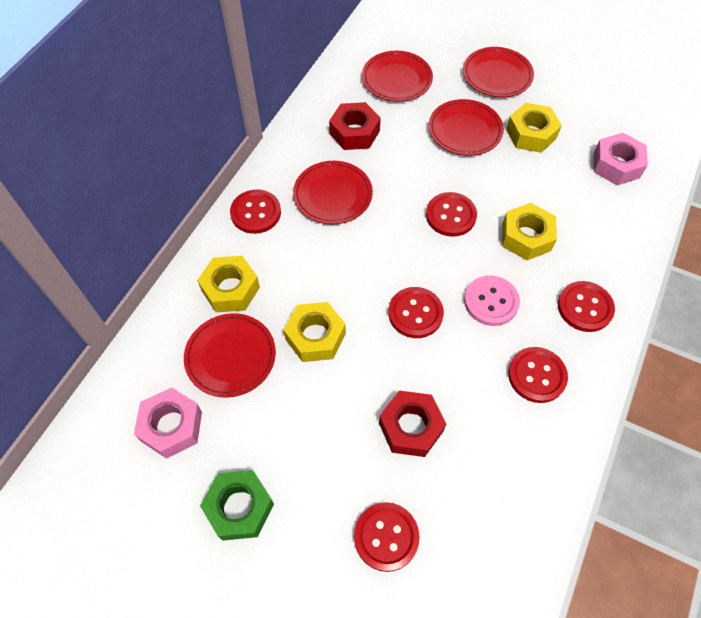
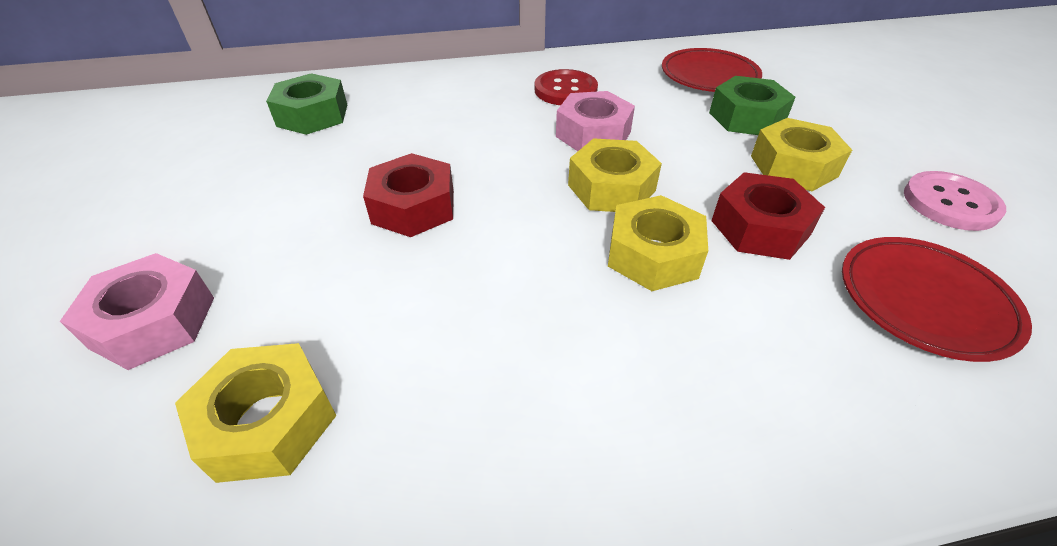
green nut: 1 -> 2
red button: 6 -> 1
red plate: 5 -> 2

